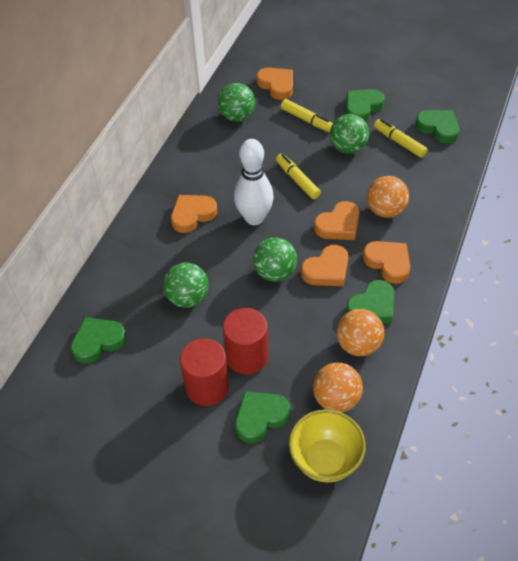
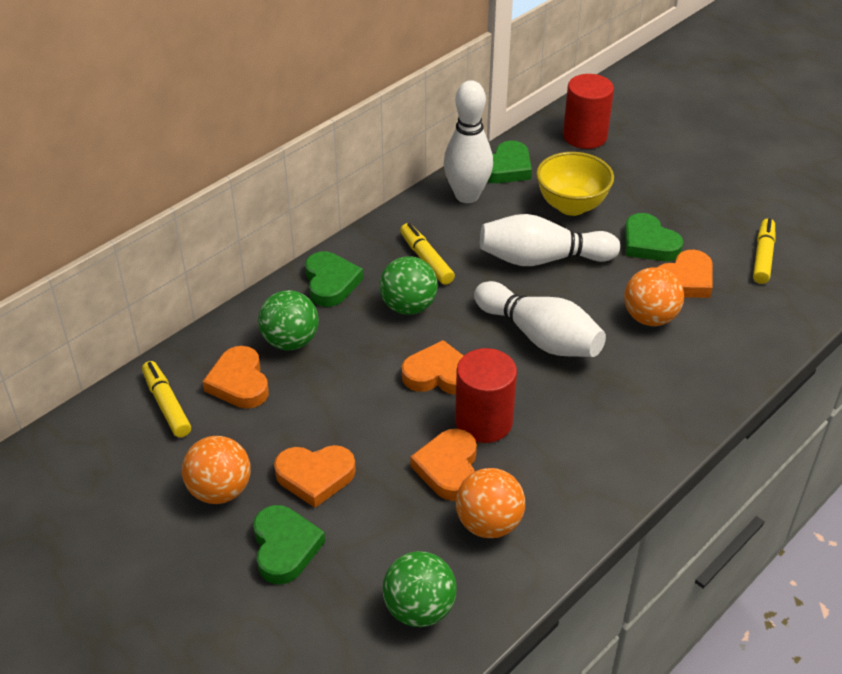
green ball: 4 -> 3
green heart: 5 -> 4
white bowling pin: 1 -> 3

